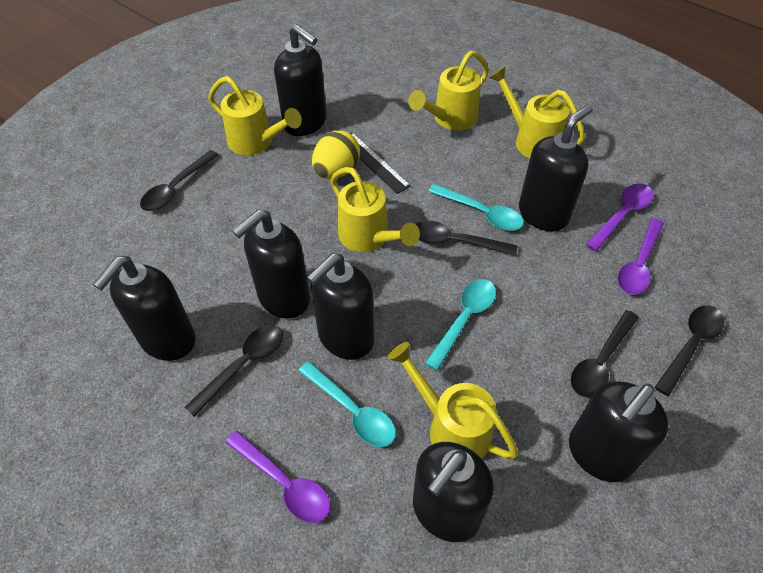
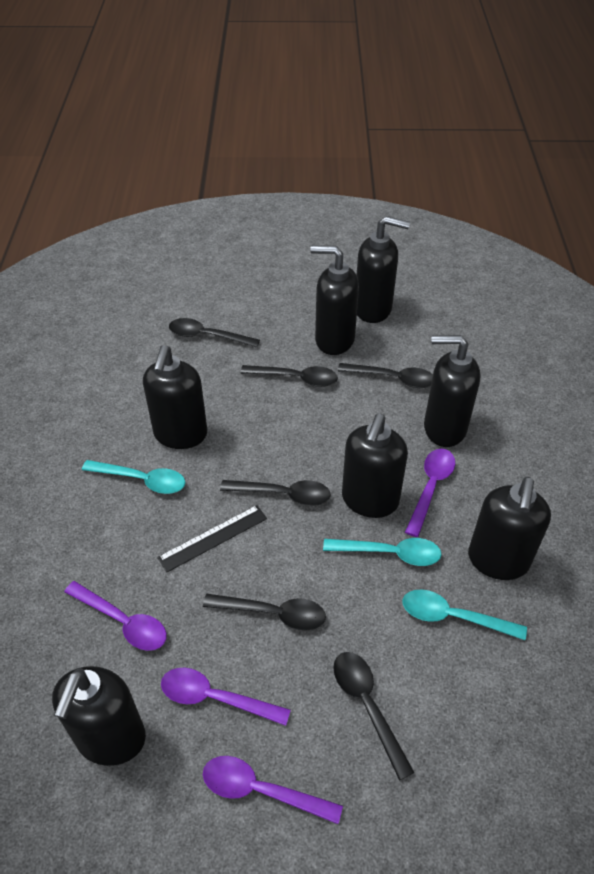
black spoon: 5 -> 6
purple spoon: 3 -> 4
yellow egg: 1 -> 0
yellow watering can: 5 -> 0

